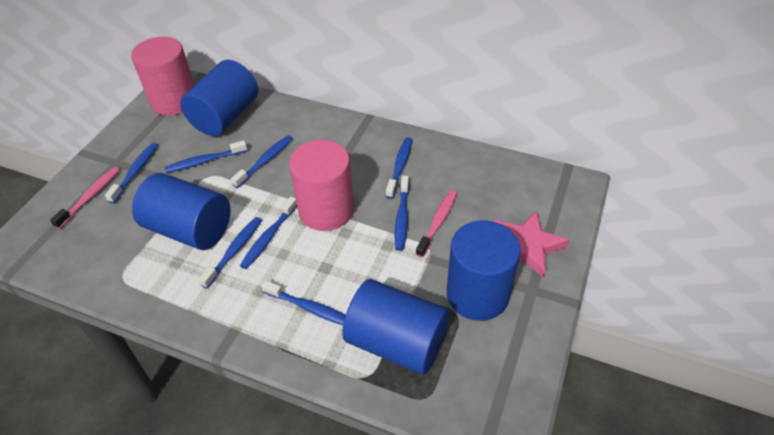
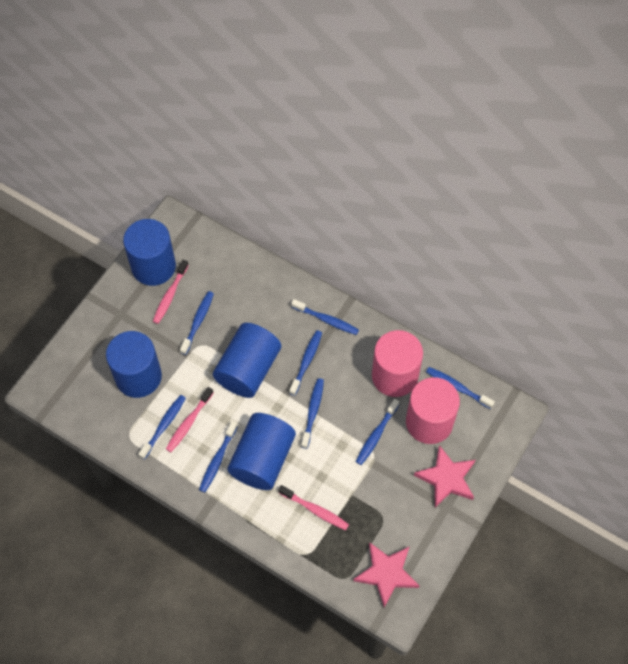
pink star: 1 -> 2
pink toothbrush: 2 -> 3

